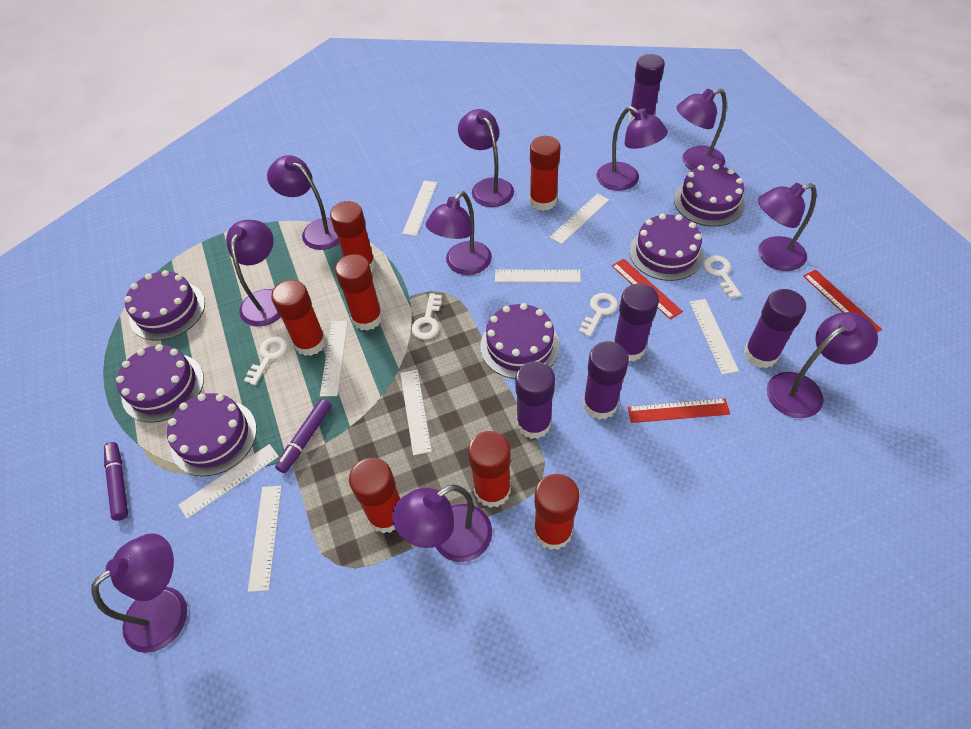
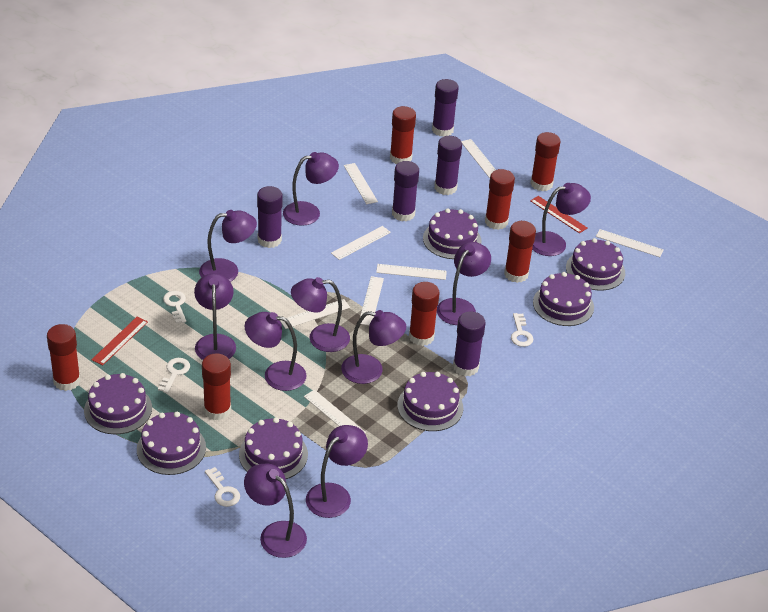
purple cake: 6 -> 7
purple marker: 2 -> 0
red ruler: 3 -> 2

